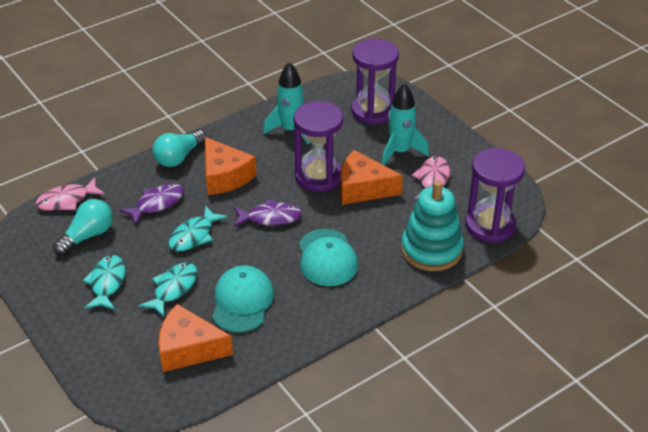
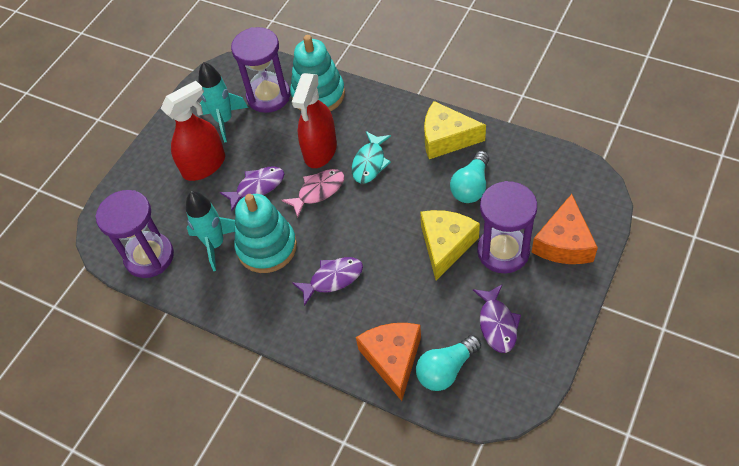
orange cheese: 3 -> 2
pink fish: 2 -> 1
purple fish: 2 -> 3
red spray bottle: 0 -> 2
turquoise cap: 2 -> 0
turquoise fish: 3 -> 1
turquoise stacking toy: 1 -> 2
yellow cheese: 0 -> 2

